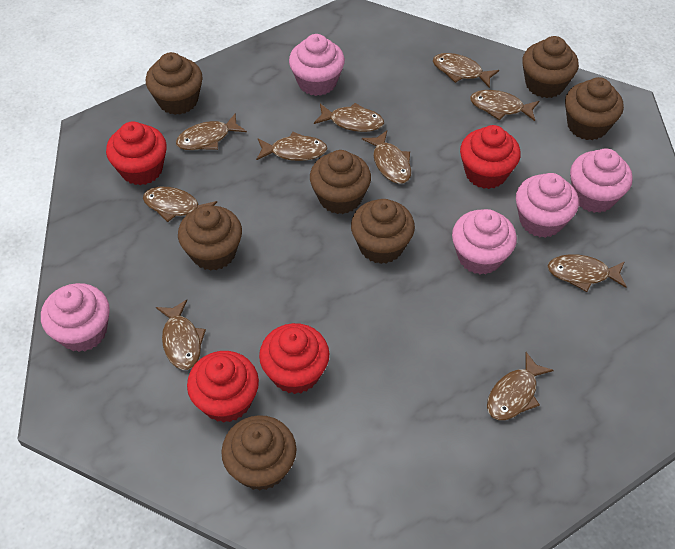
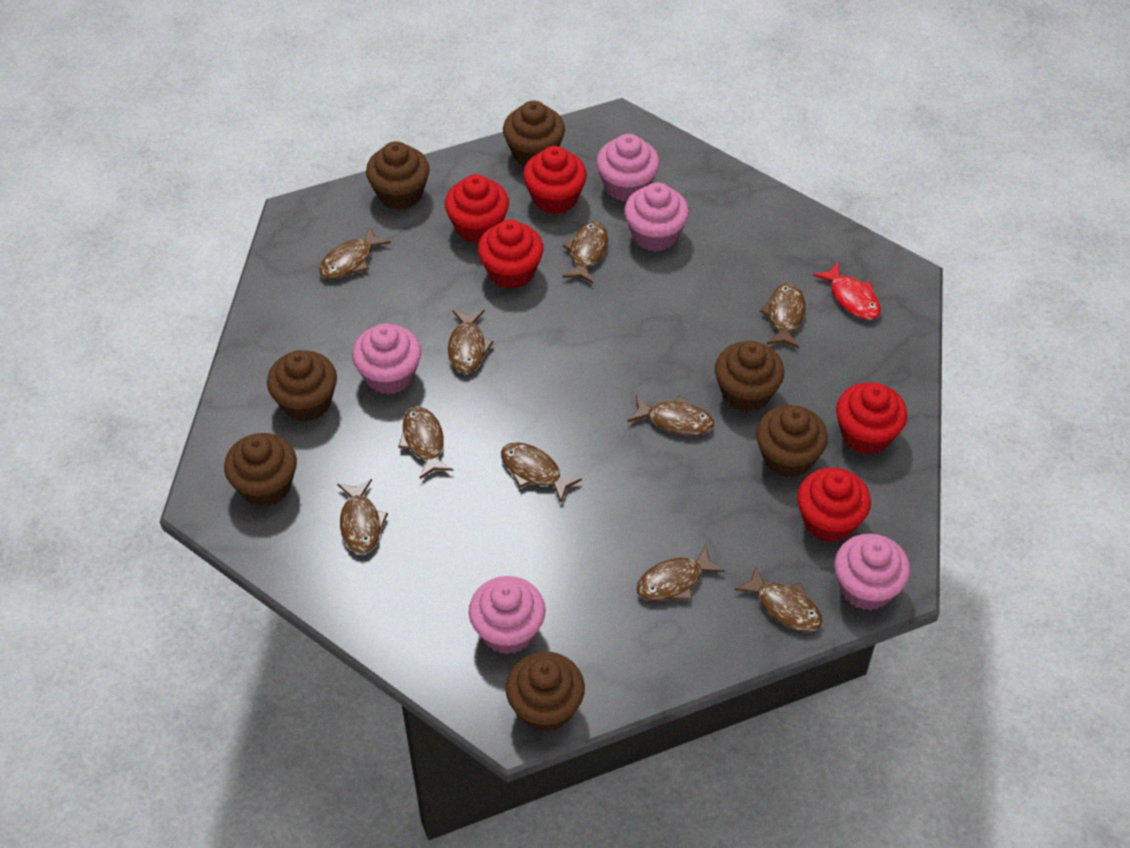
red cupcake: 4 -> 5
red fish: 0 -> 1

